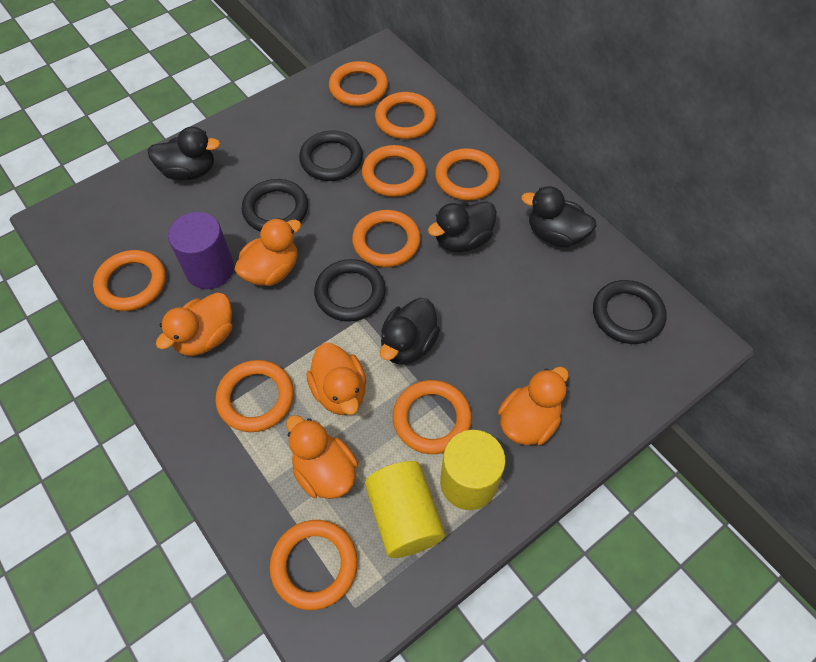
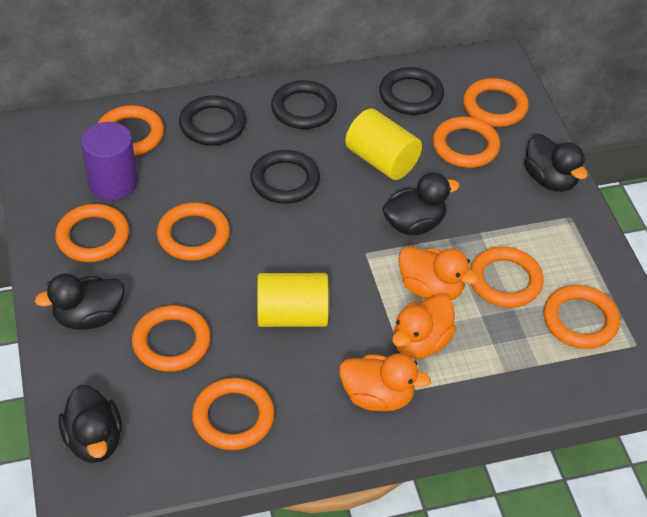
orange duck: 5 -> 3

